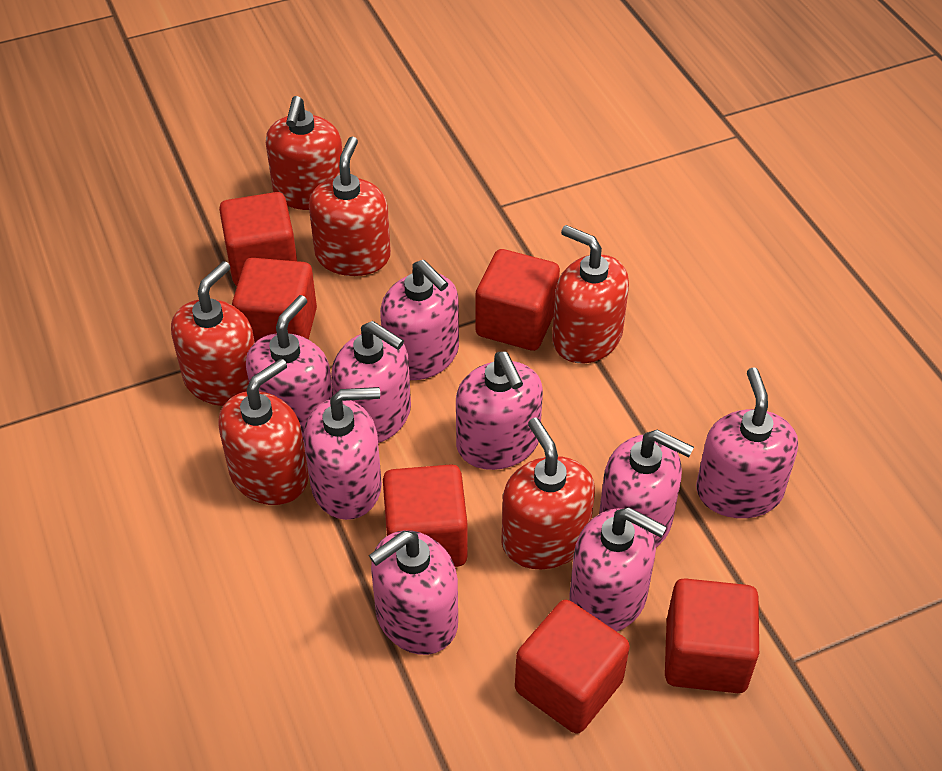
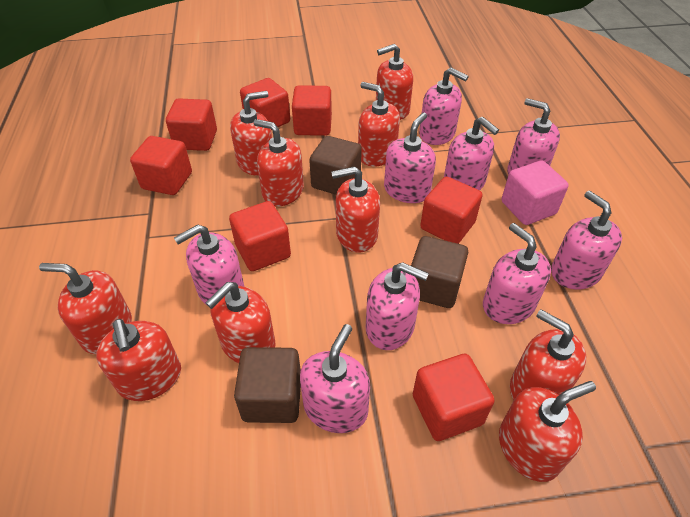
brown cube: 0 -> 3
pink cube: 0 -> 1
red cube: 6 -> 7
red soap dispenser: 6 -> 10

